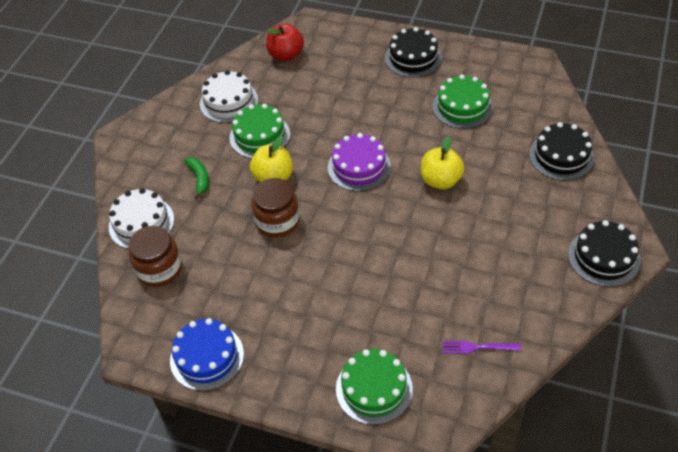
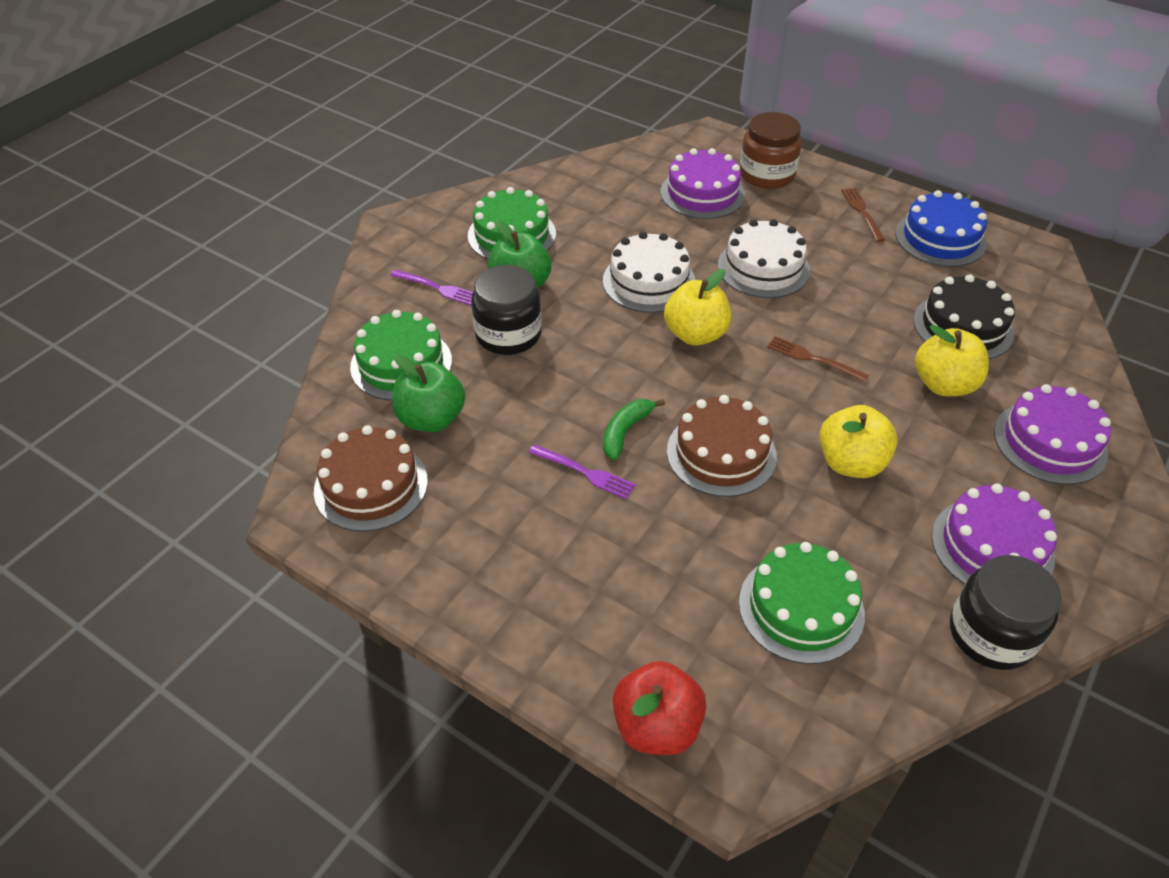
black cake: 3 -> 1
black jar: 0 -> 2
brown cake: 0 -> 2
brown fork: 0 -> 2
brown jar: 2 -> 1
green apple: 0 -> 2
purple cake: 1 -> 3
purple fork: 1 -> 2
yellow apple: 2 -> 3

